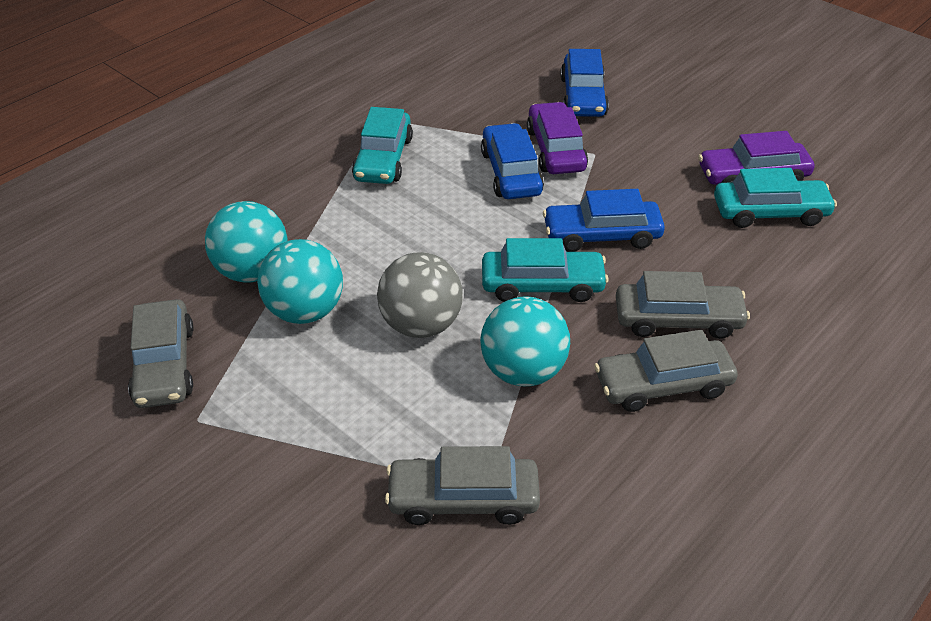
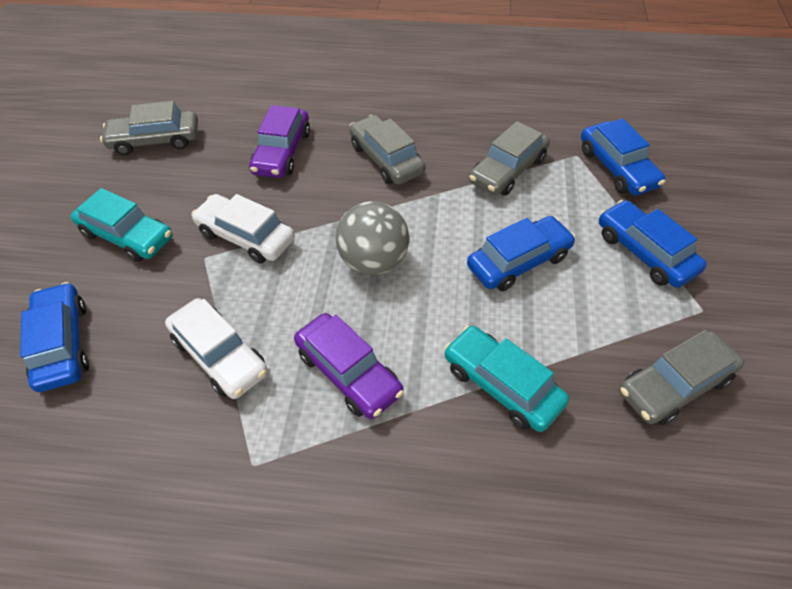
blue car: 3 -> 4
turquoise ball: 3 -> 0
turquoise car: 3 -> 2
white car: 0 -> 2

